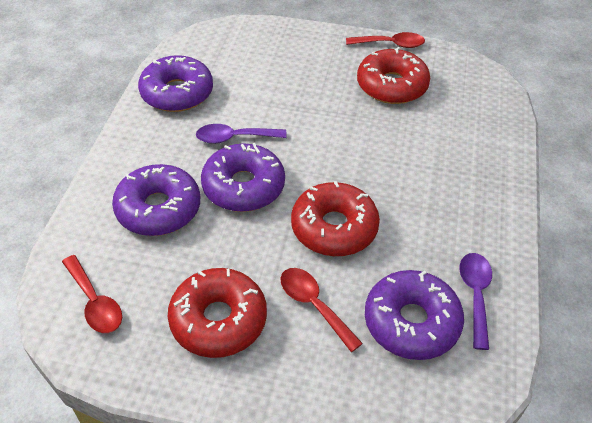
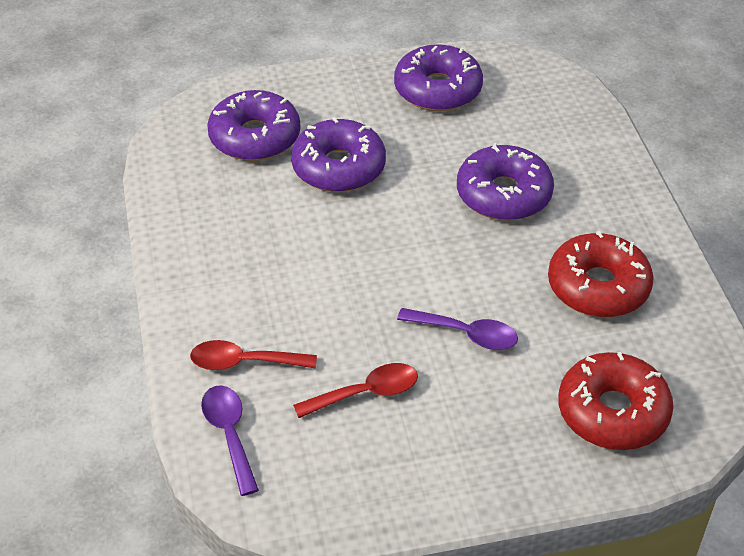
red donut: 3 -> 2
red spoon: 3 -> 2

